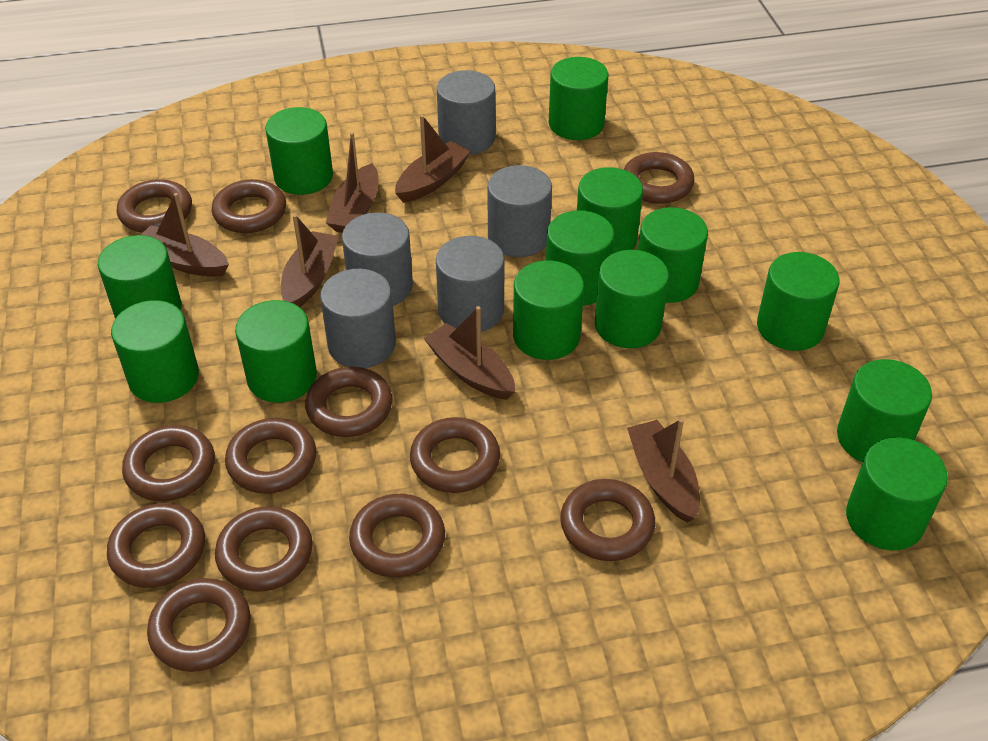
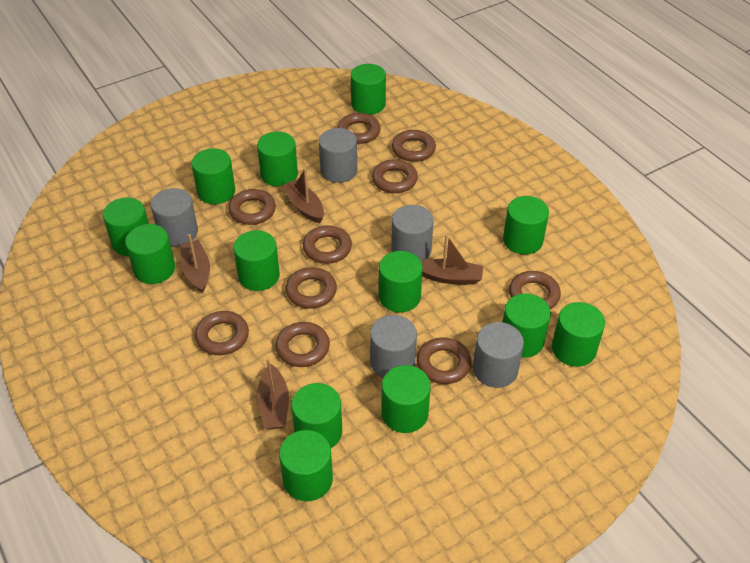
brown boat: 6 -> 4
brown ring: 12 -> 10

